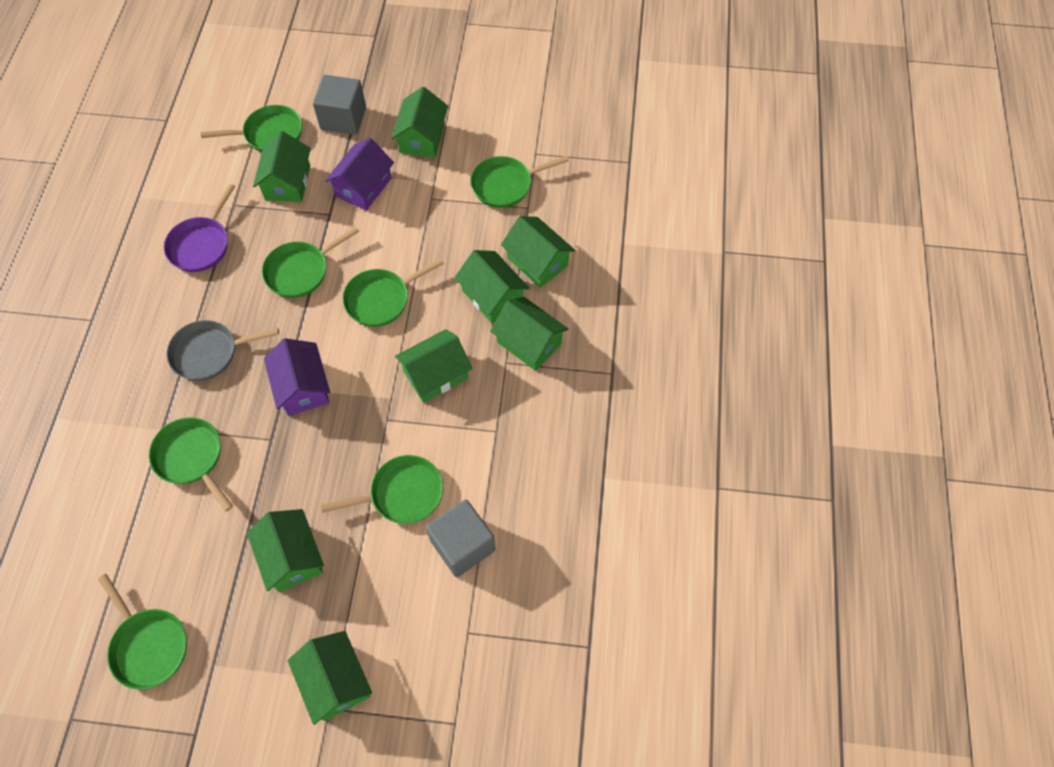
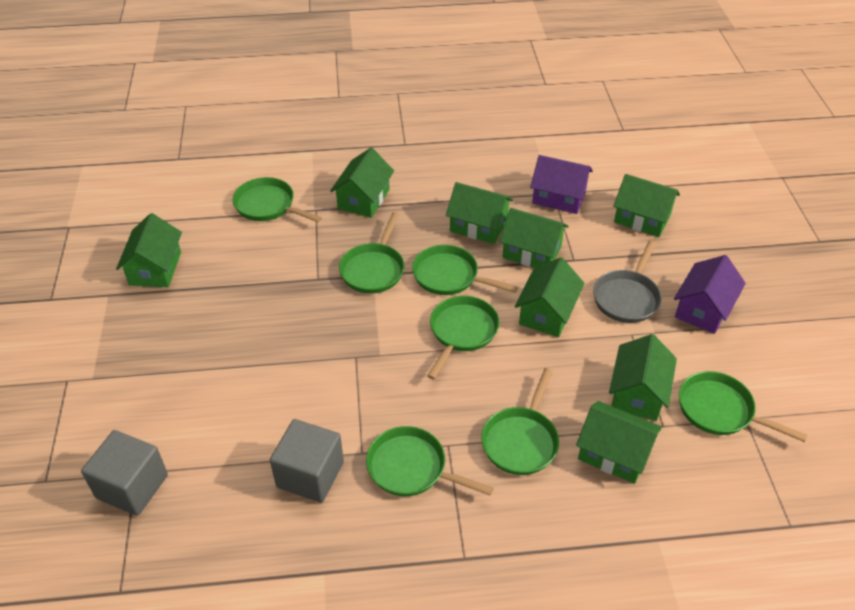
purple pan: 1 -> 0

